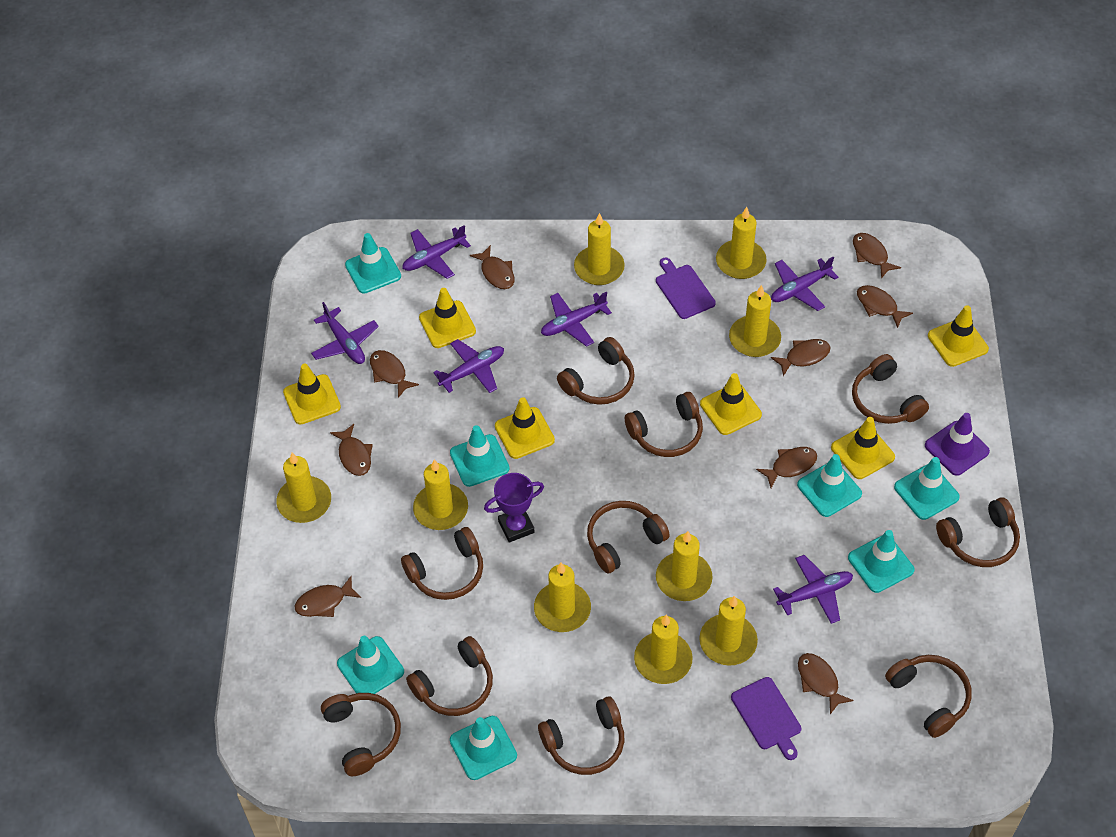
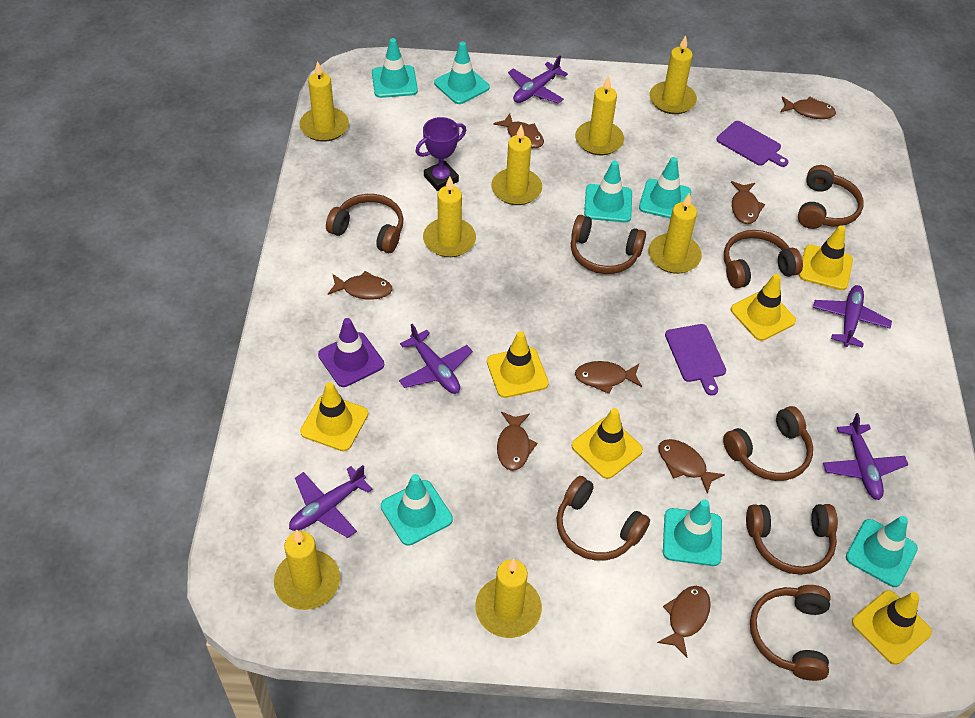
brown fish: 9 -> 8
brown headphones: 10 -> 8
purple plane: 6 -> 5
yellow candle: 9 -> 8

